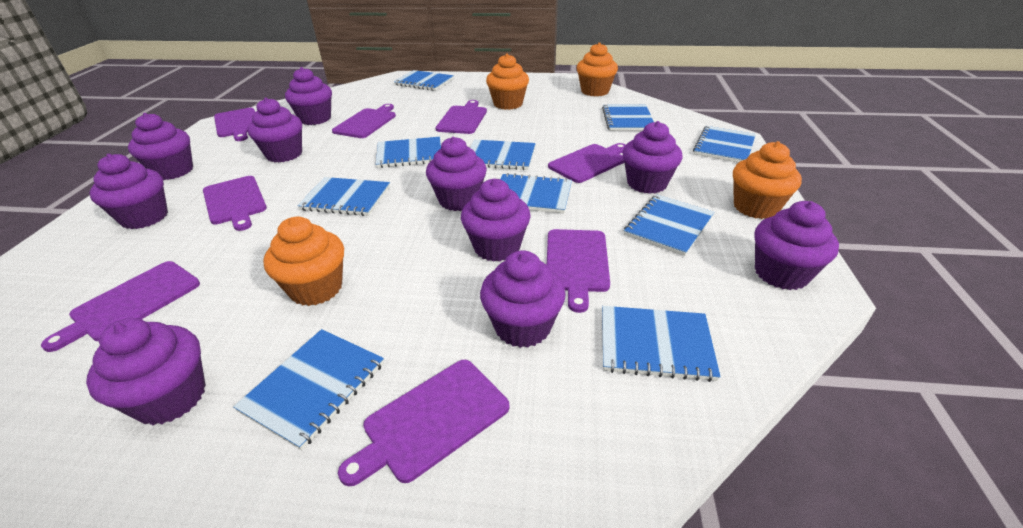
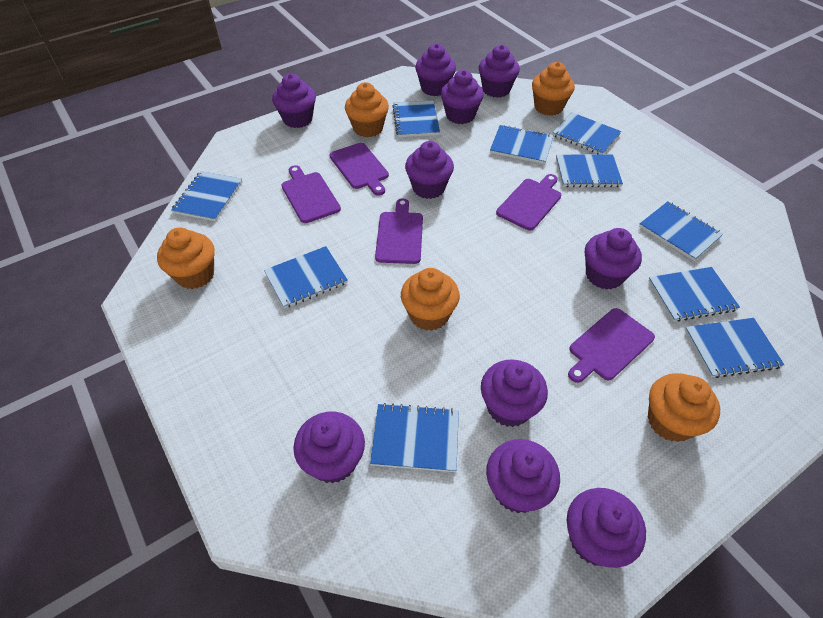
orange cupcake: 4 -> 5
purple cutting board: 8 -> 5

